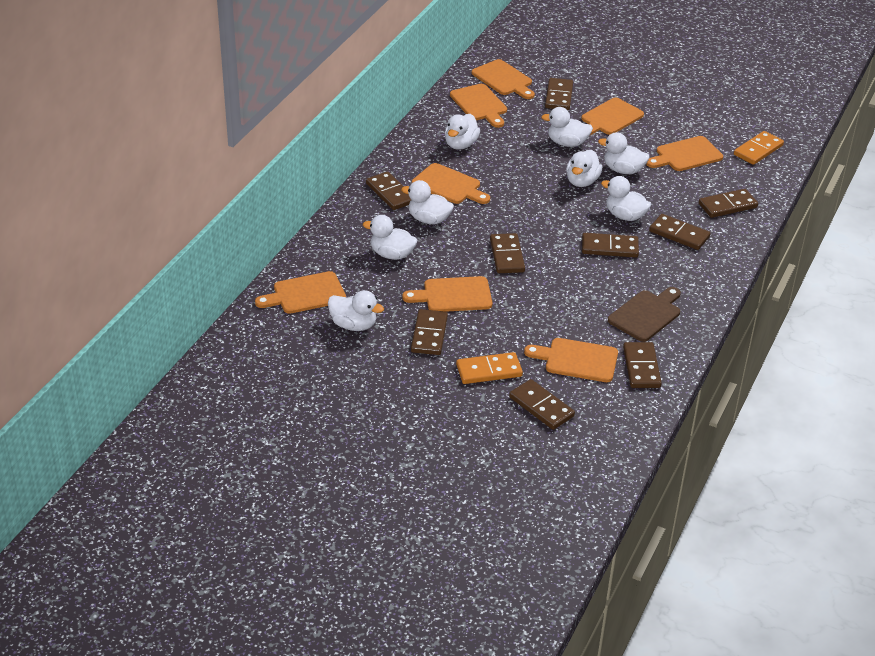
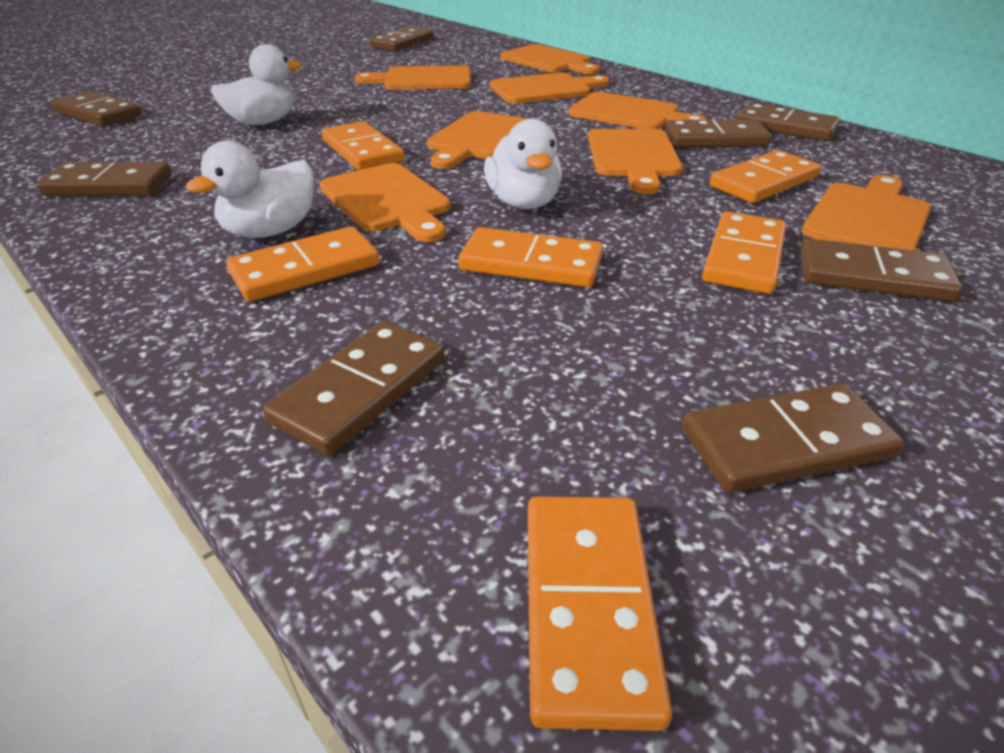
brown cutting board: 1 -> 0
brown domino: 9 -> 8
orange domino: 2 -> 6
white duck: 8 -> 3

